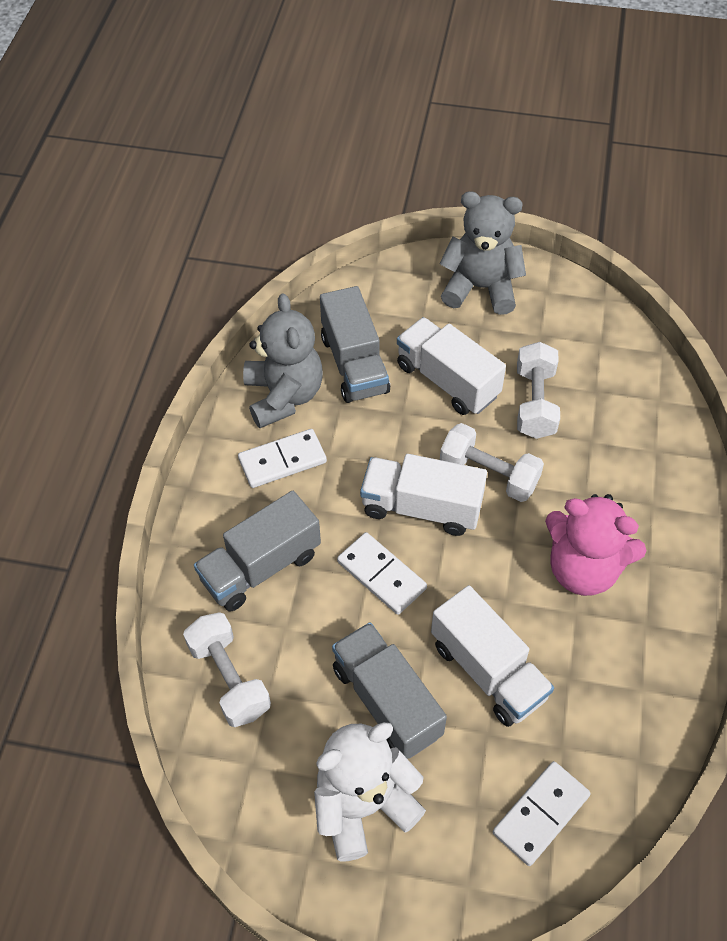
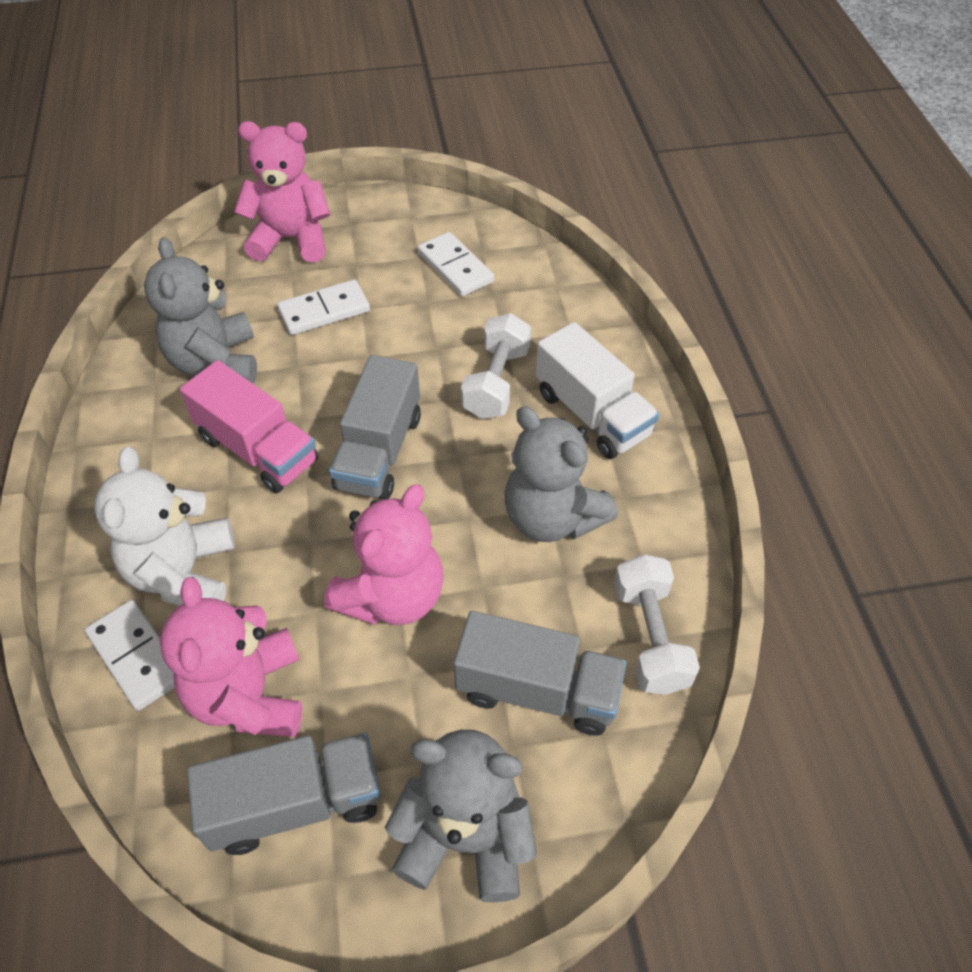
grey teddy bear: 2 -> 3
pink teddy bear: 1 -> 3
pink truck: 0 -> 1
white dumbbell: 3 -> 2
white truck: 3 -> 1

